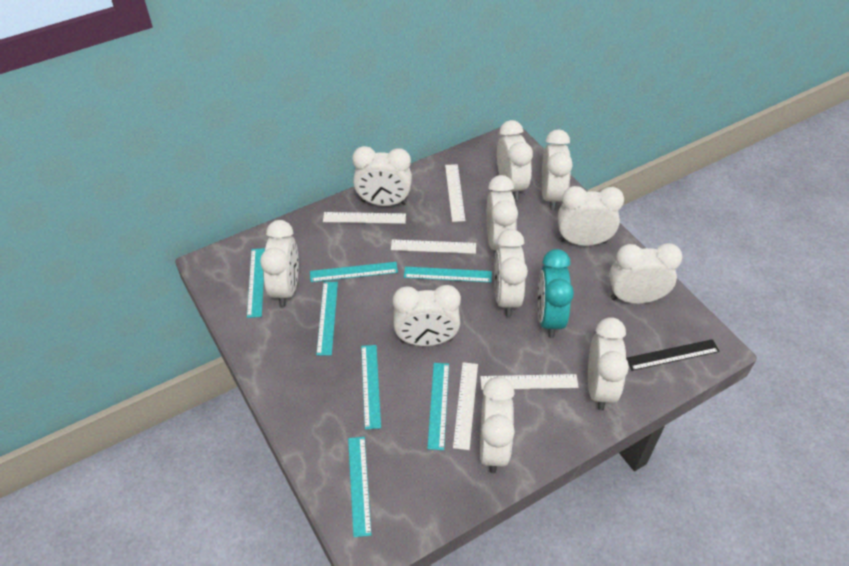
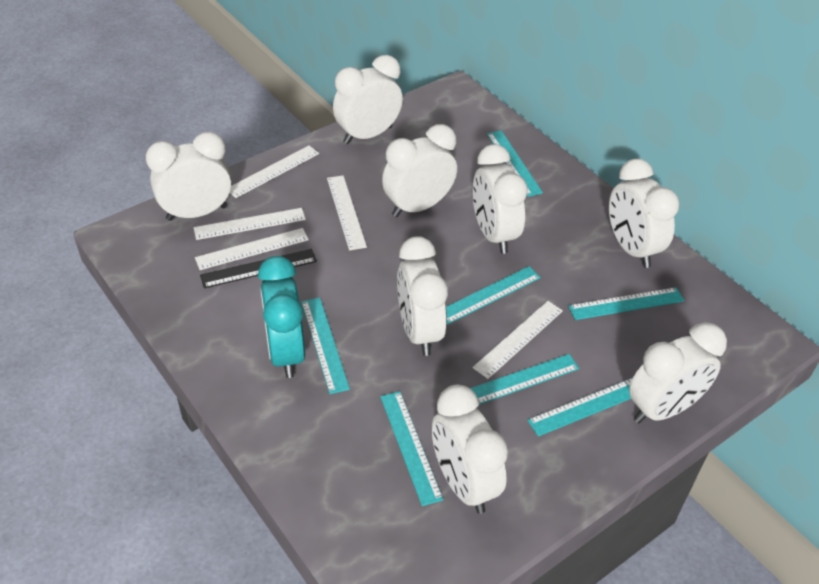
white clock: 11 -> 8

